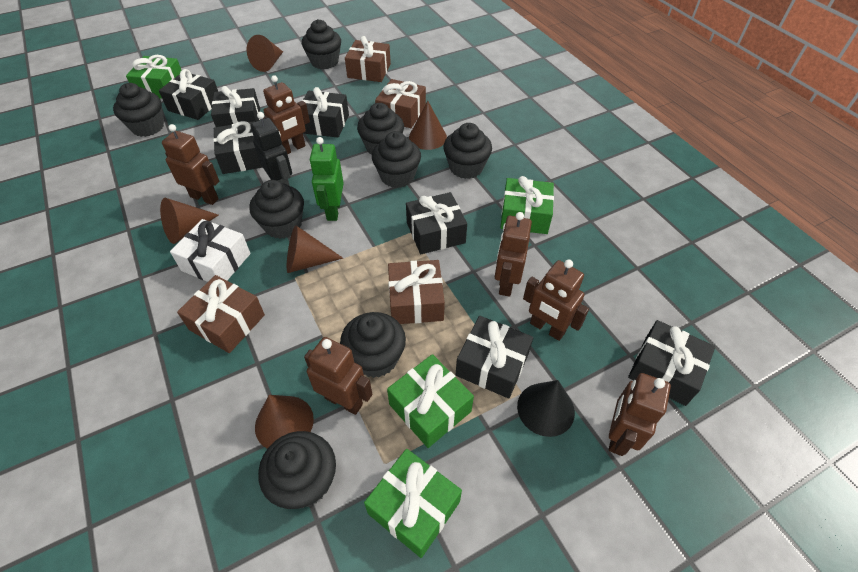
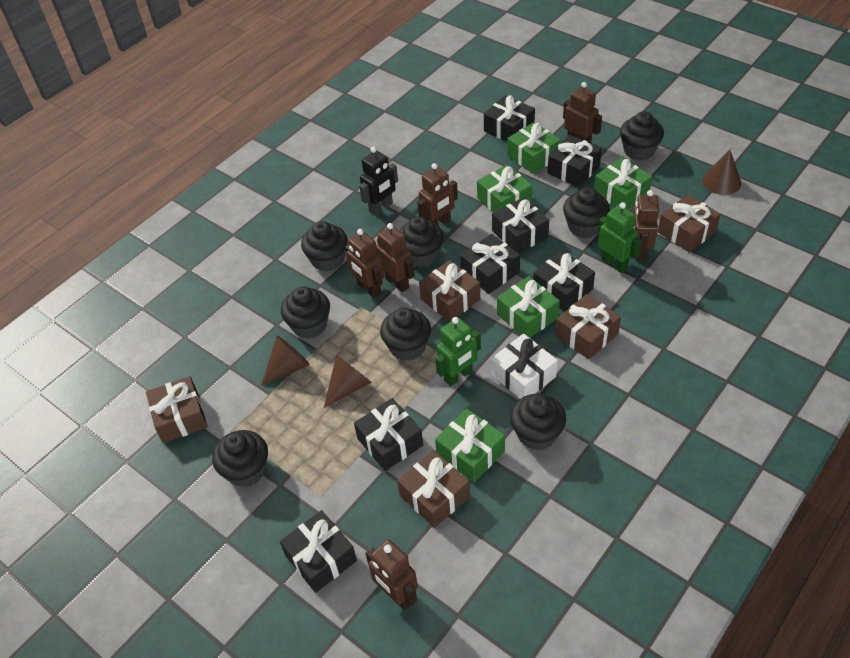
black cone: 1 -> 0
brown cone: 5 -> 3
brown gift: 4 -> 5
green gift: 4 -> 5
green robot: 1 -> 2

